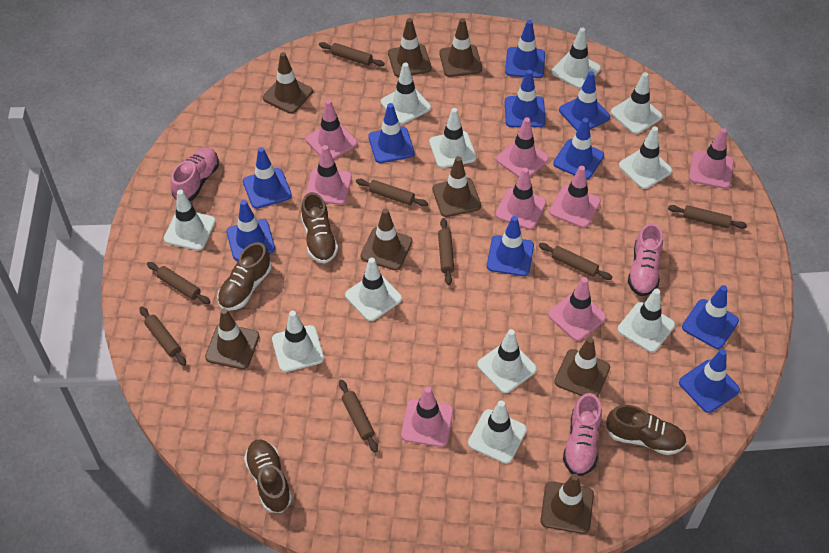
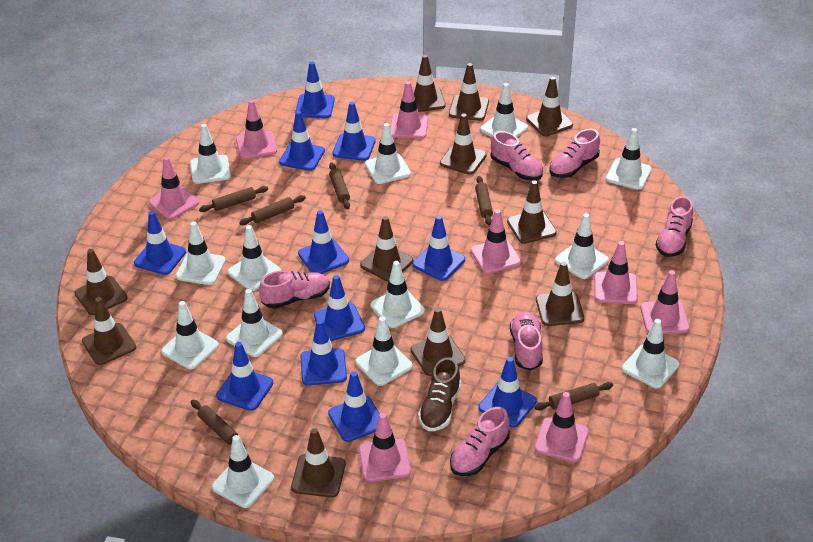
blue traffic cone: 10 -> 11
brown rolling pin: 8 -> 6
brown shoe: 4 -> 1
brown traffic cone: 8 -> 11
pink shoe: 3 -> 6
white traffic cone: 11 -> 13

